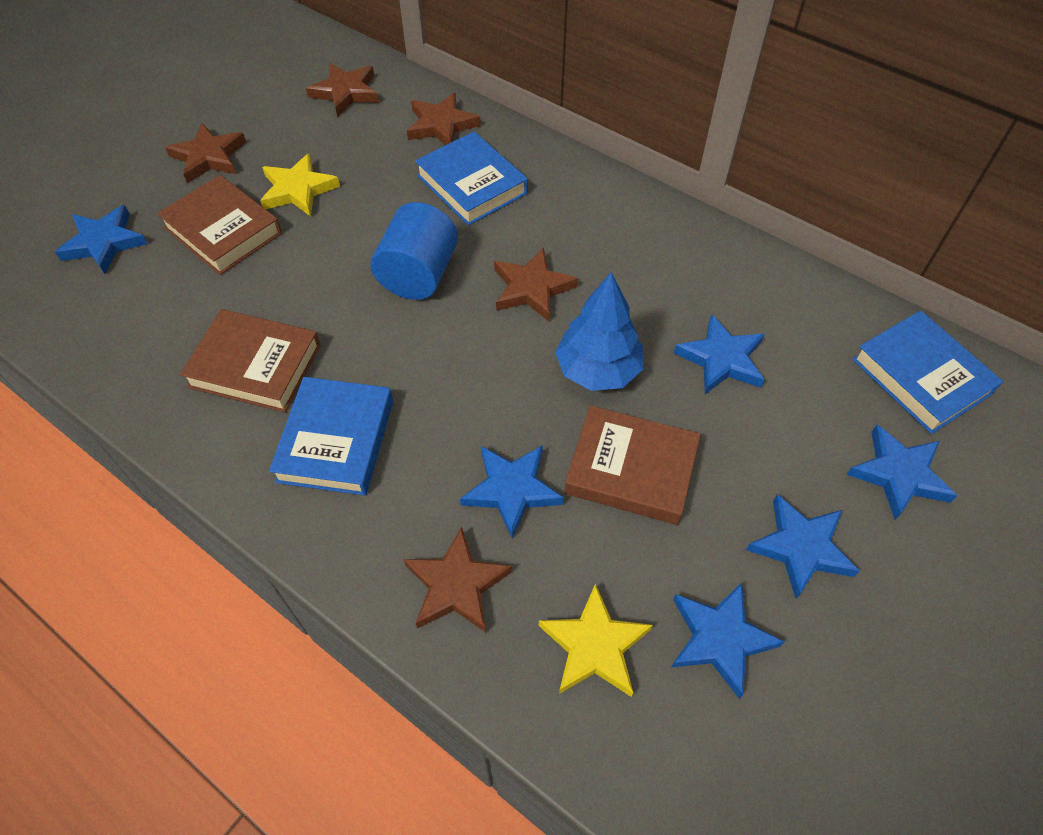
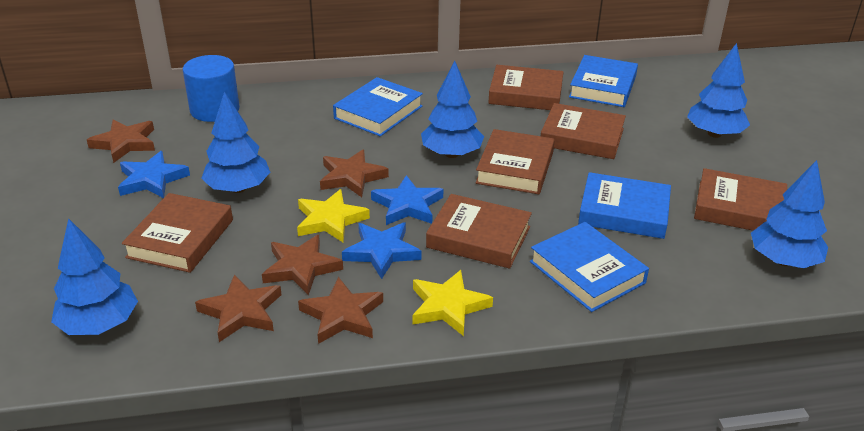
blue book: 3 -> 4
blue star: 6 -> 3
blue tree: 1 -> 5
brown book: 3 -> 6

